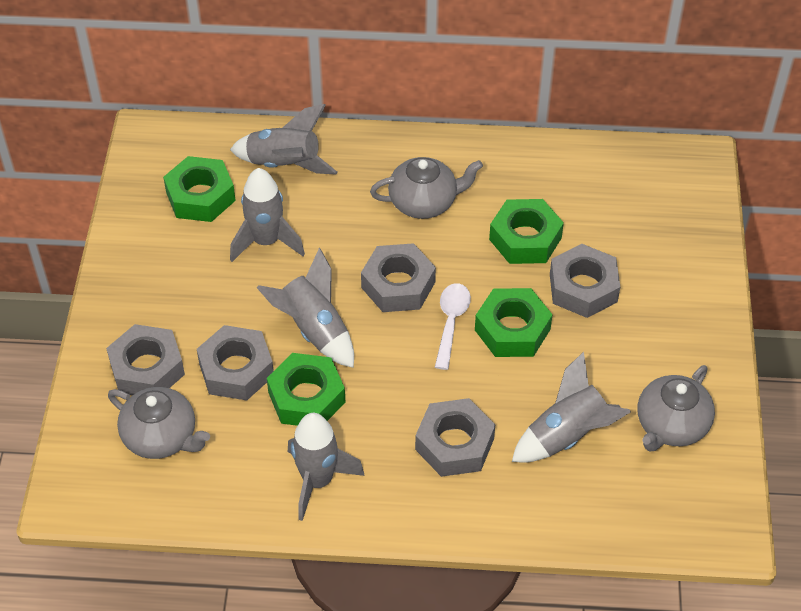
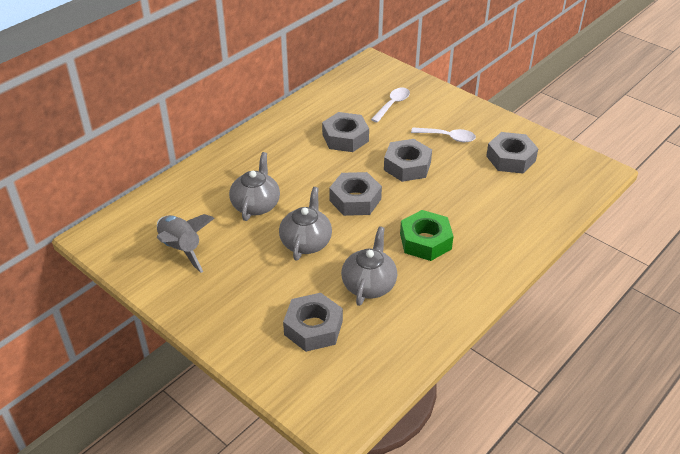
green nut: 4 -> 1
grey rocket: 5 -> 1
white spoon: 1 -> 2

